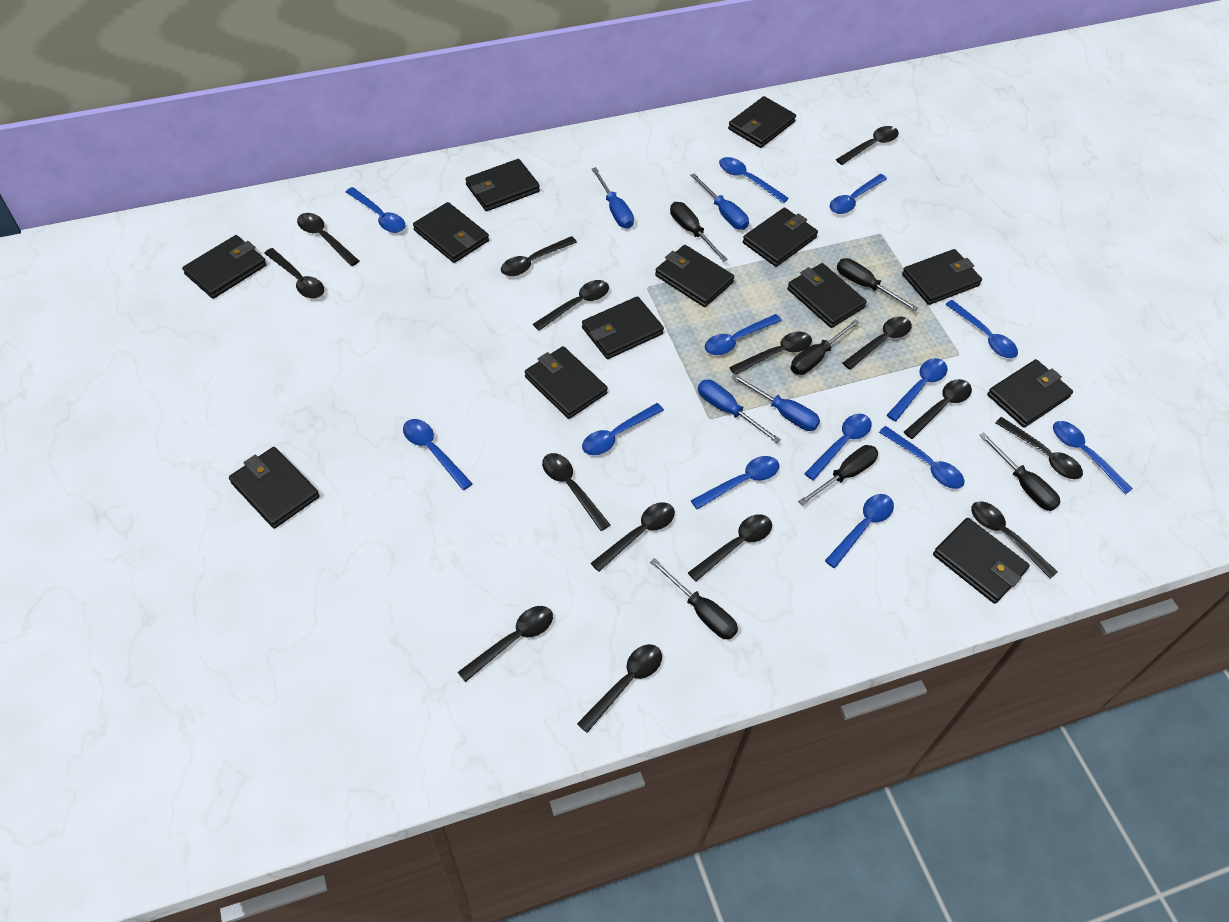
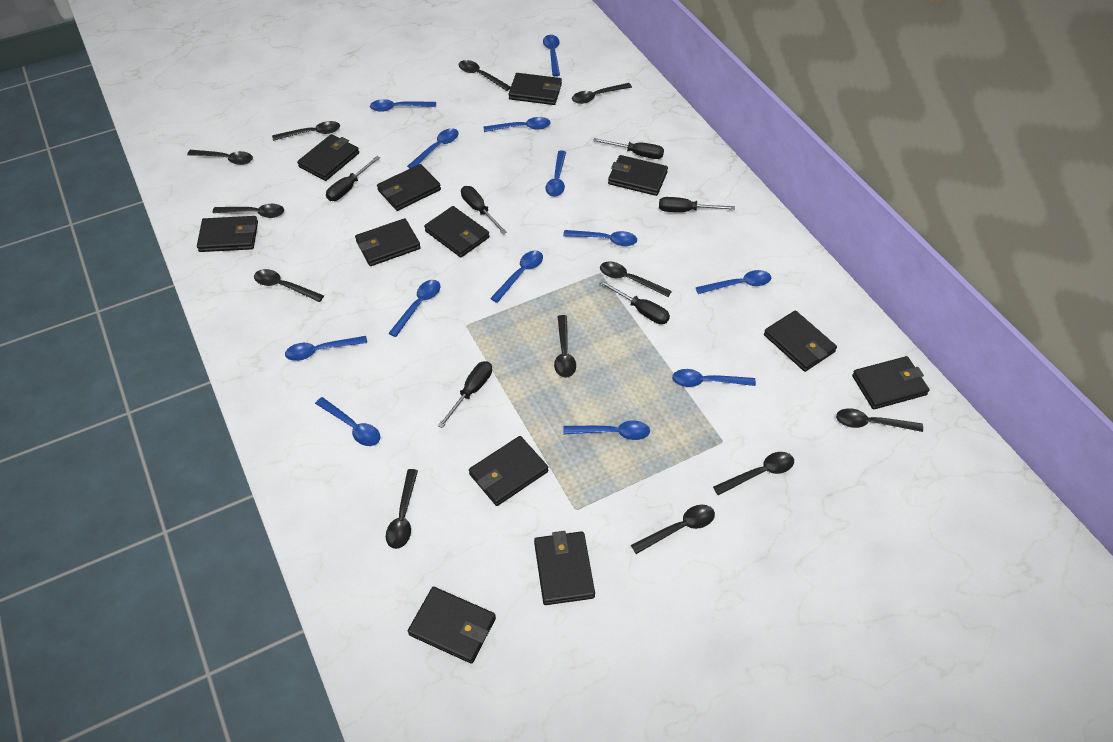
black spoon: 15 -> 12
black wallet: 13 -> 12
blue screwdriver: 4 -> 0

